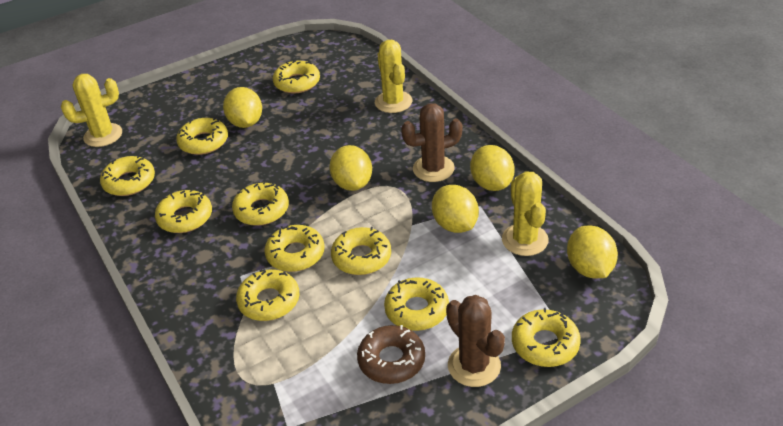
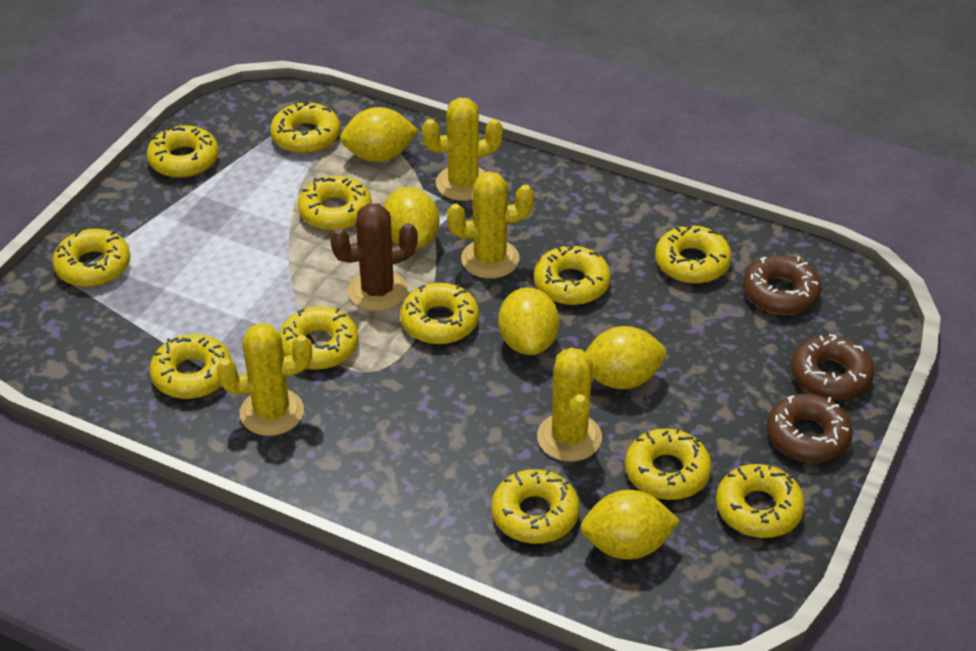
brown cactus: 2 -> 1
brown donut: 1 -> 3
yellow cactus: 3 -> 4
yellow donut: 10 -> 12

